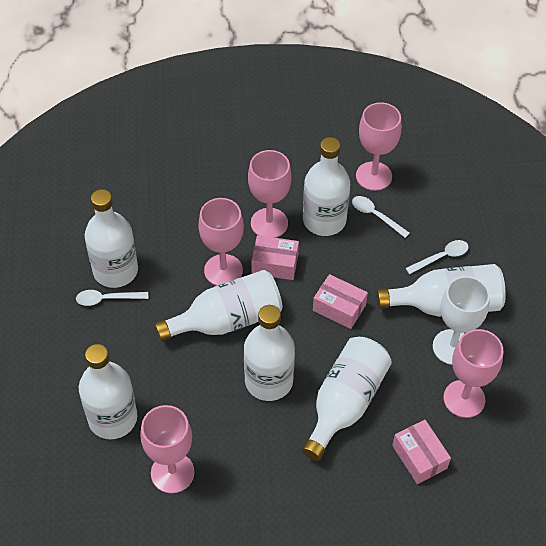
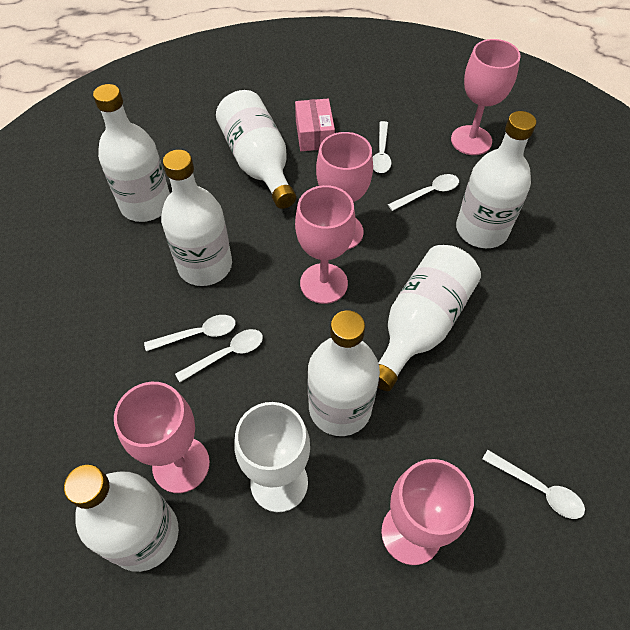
pink box: 3 -> 1
white spoon: 3 -> 5

